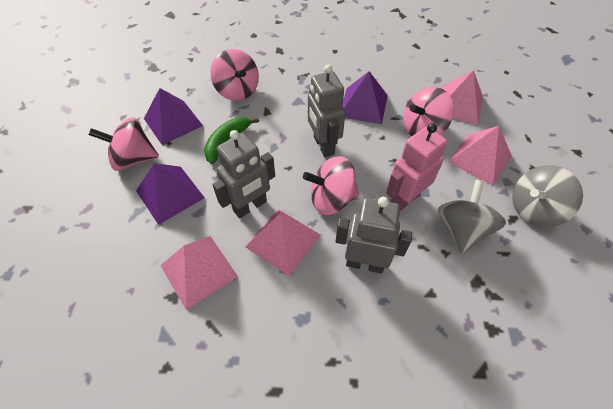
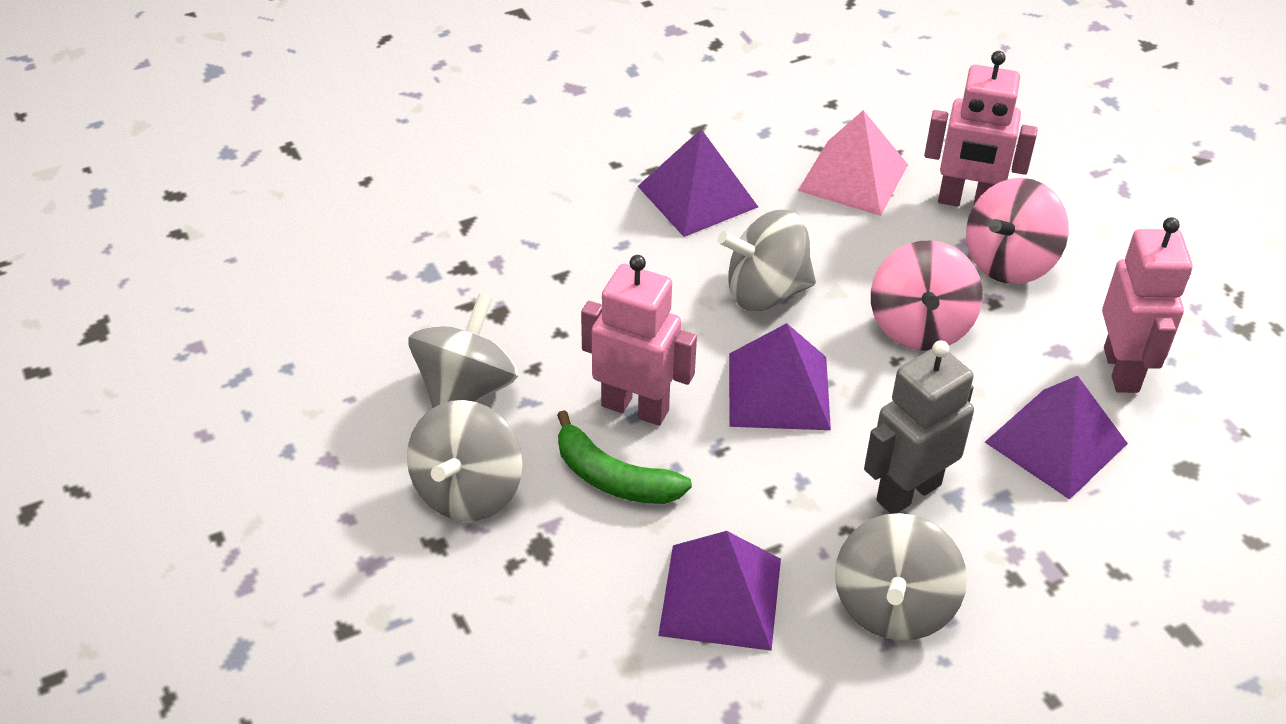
grey robot: 3 -> 1
grey spinning top: 2 -> 4
pink pyramid: 4 -> 1
pink robot: 1 -> 3
pink spinning top: 4 -> 2
purple pyramid: 3 -> 4

